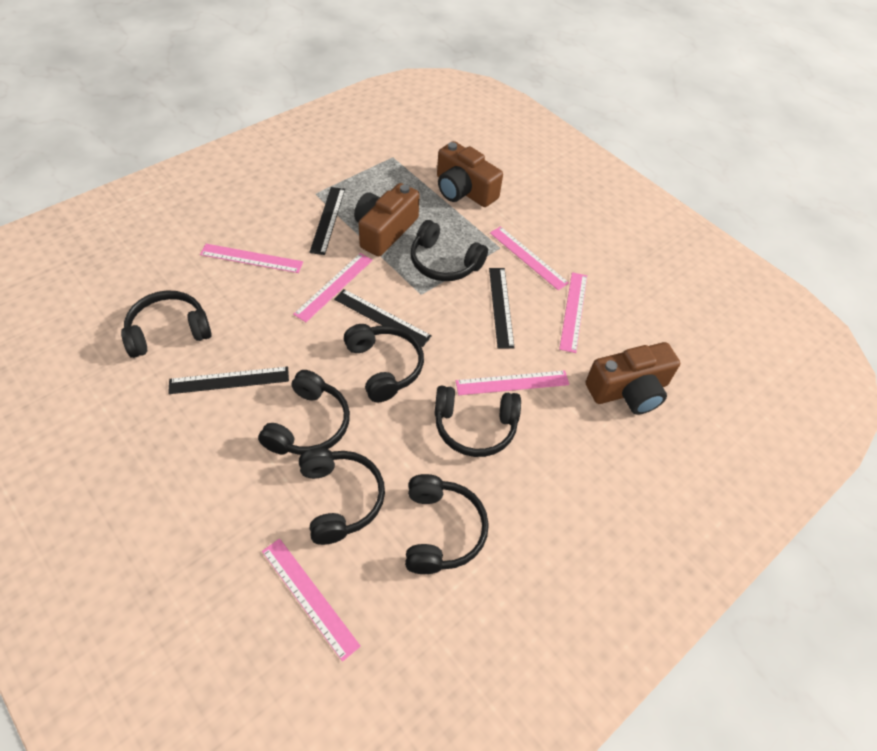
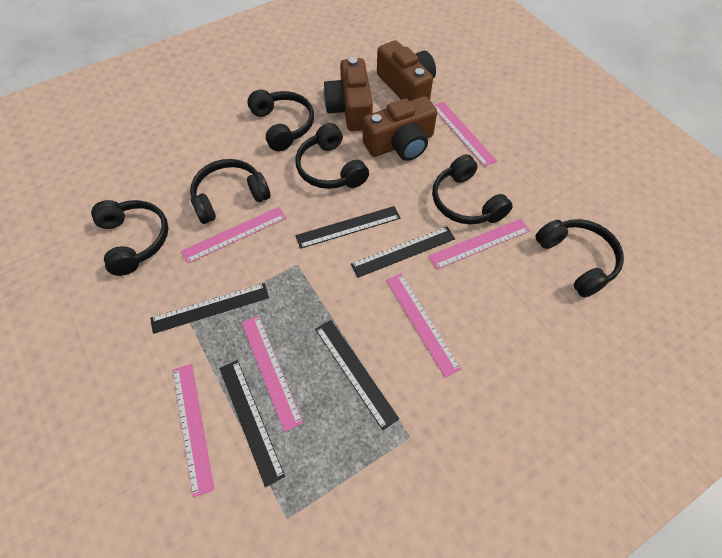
black headphones: 7 -> 6
black ruler: 4 -> 5

